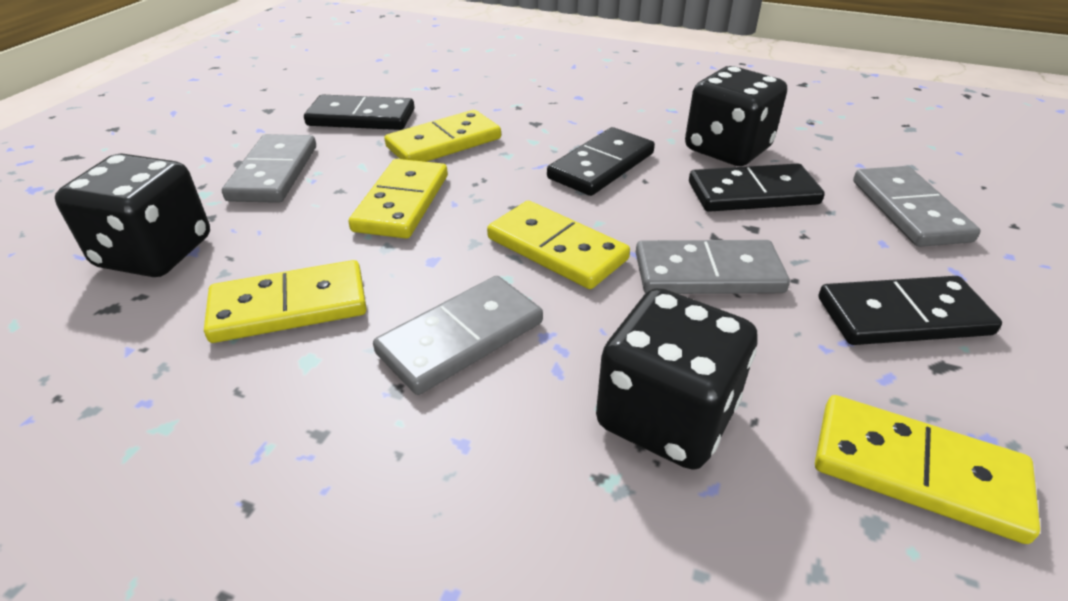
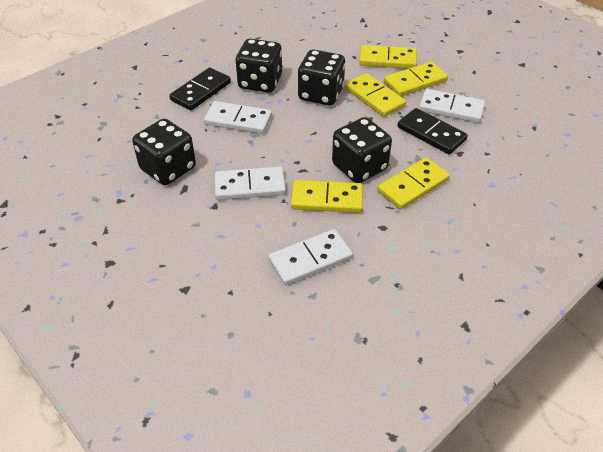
black dice: 3 -> 4
black domino: 4 -> 2
grey domino: 4 -> 0
white domino: 0 -> 4

